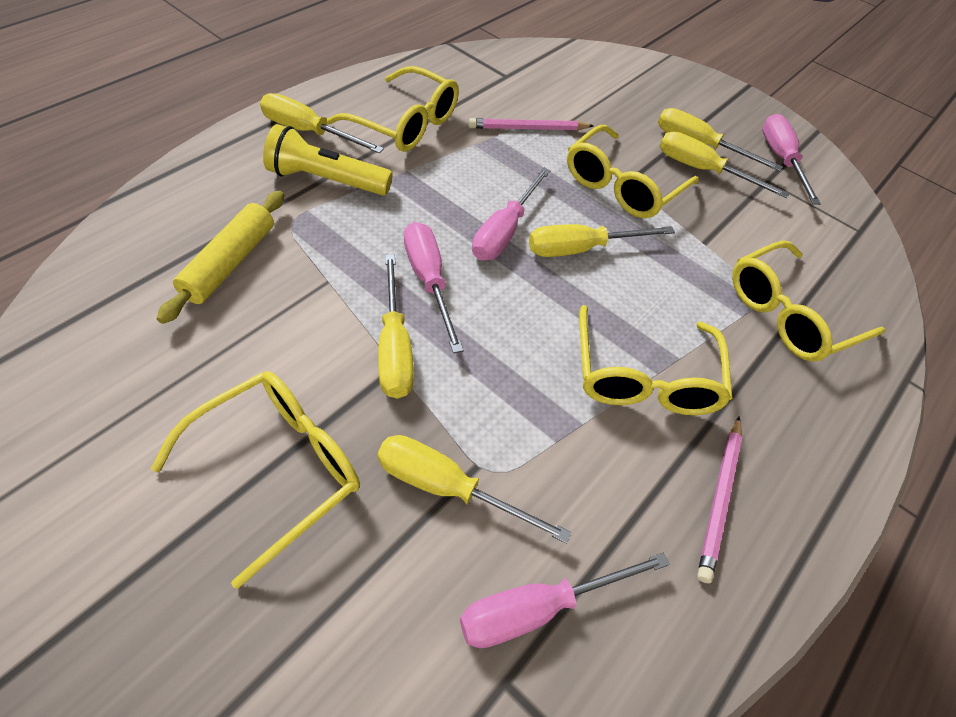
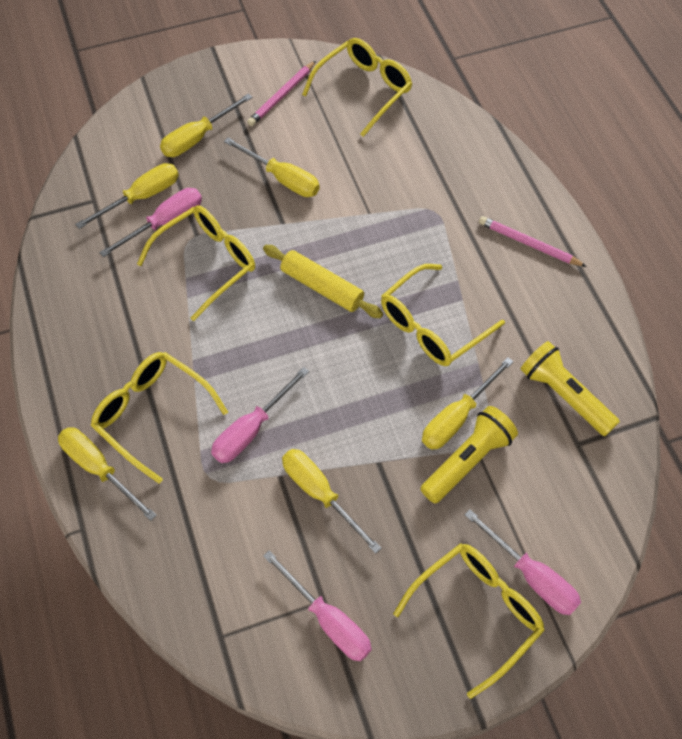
yellow flashlight: 1 -> 2

